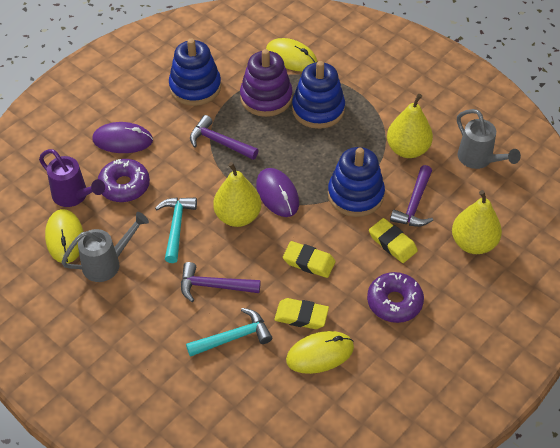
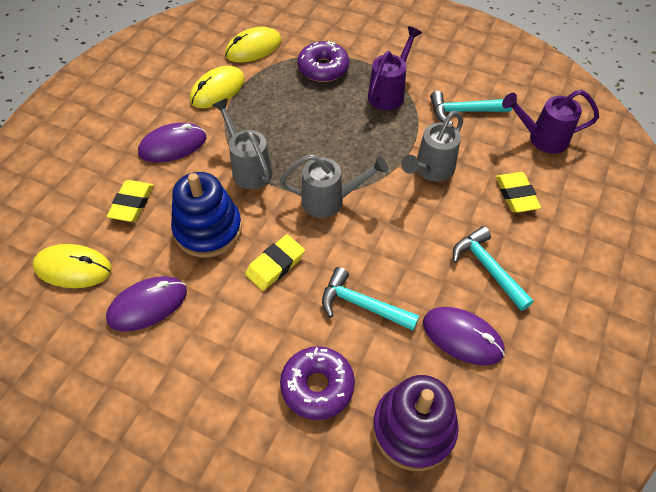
blue stacking toy: 3 -> 1
grey watering can: 2 -> 3
purple hammer: 3 -> 0
purple mouse: 2 -> 3
purple watering can: 1 -> 2
turquoise hammer: 2 -> 3
yellow pear: 3 -> 0

